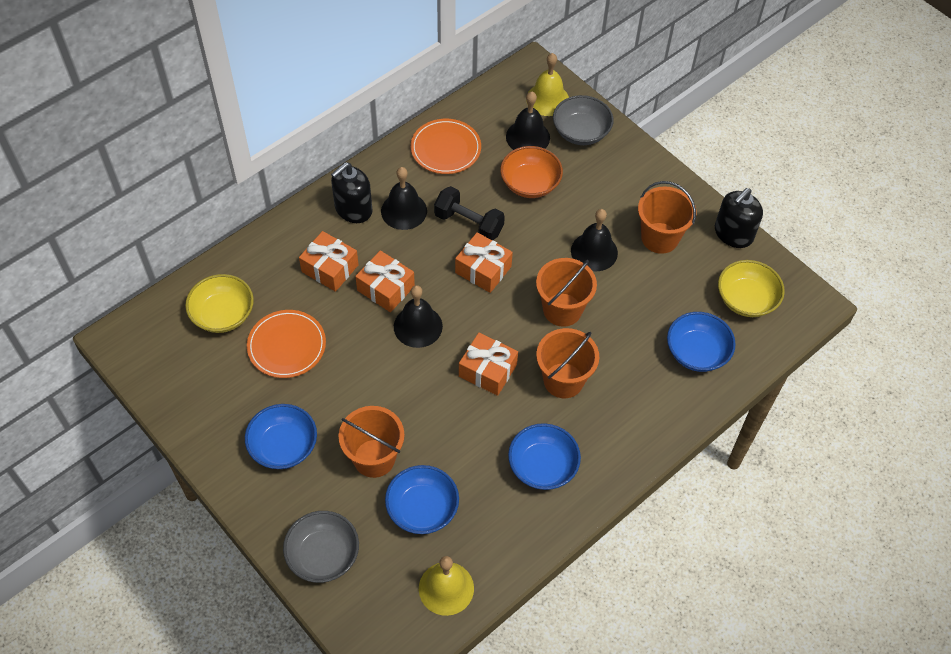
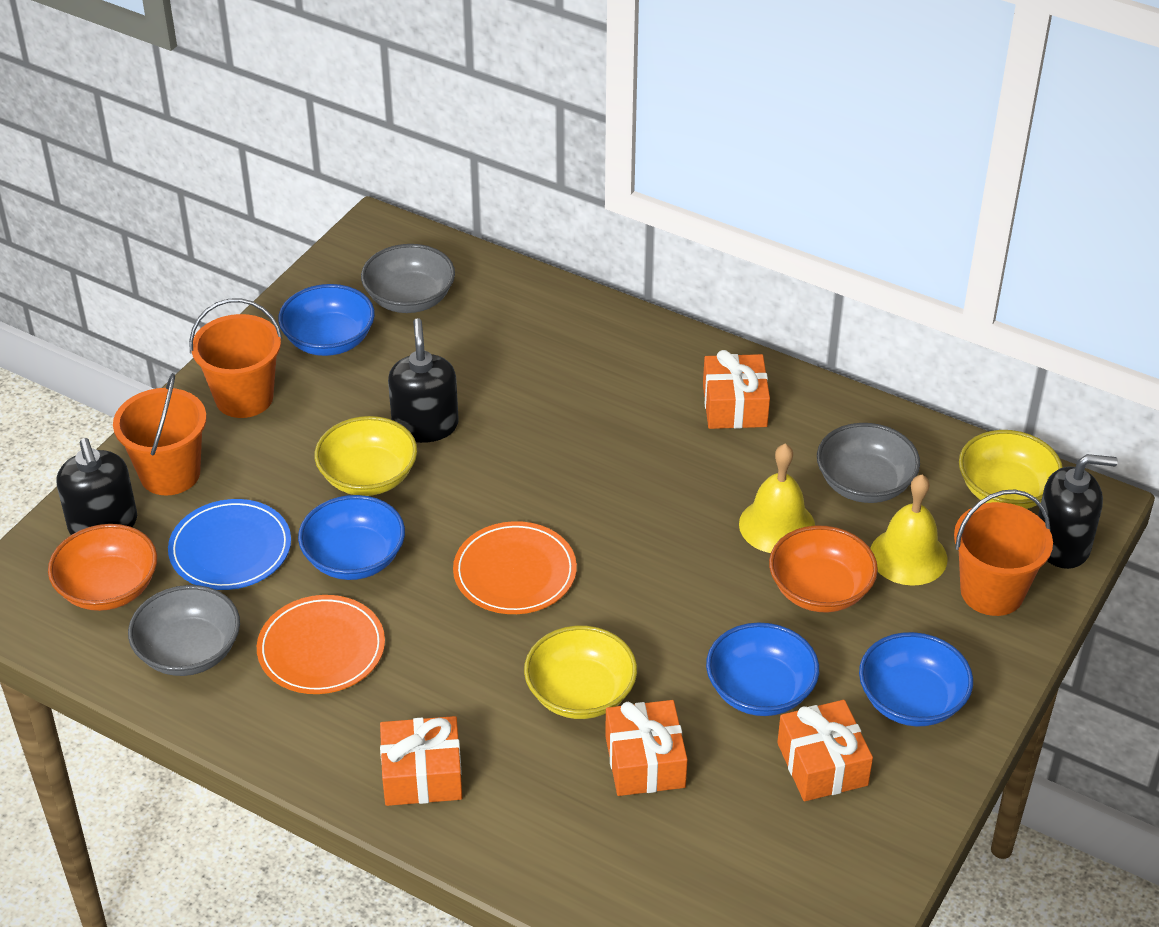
black bell: 4 -> 0
black dumbbell: 1 -> 0
black soap dispenser: 2 -> 3
blue plate: 0 -> 1
grey bowl: 2 -> 3
orange bowl: 1 -> 2
orange bucket: 4 -> 3
yellow bowl: 2 -> 3

